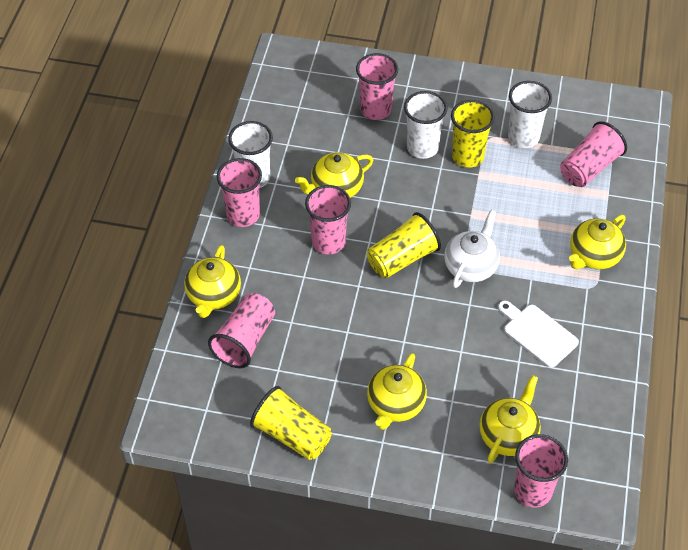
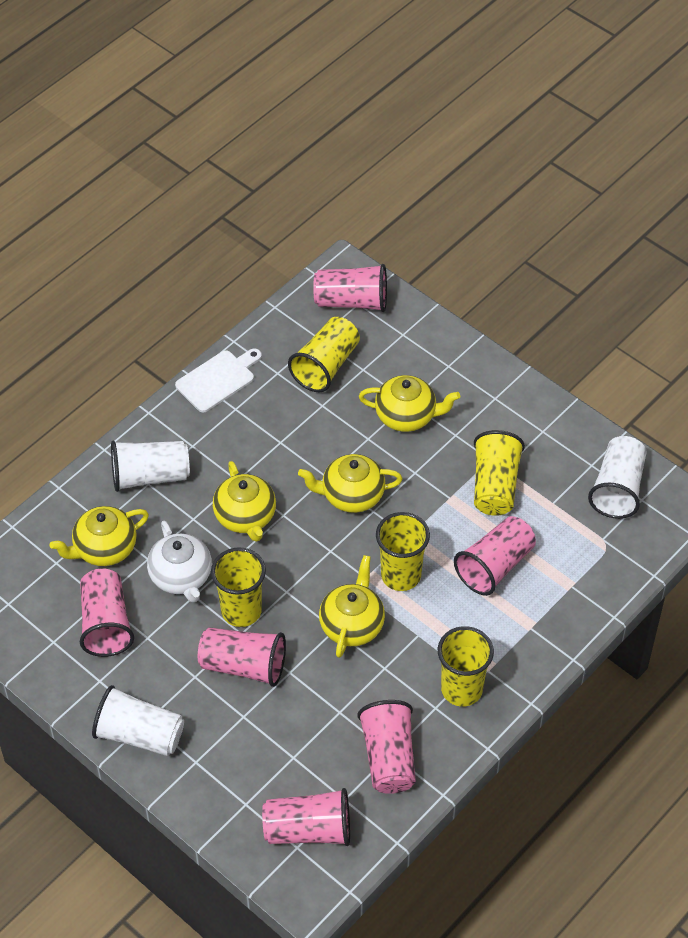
yellow cup: 3 -> 5

